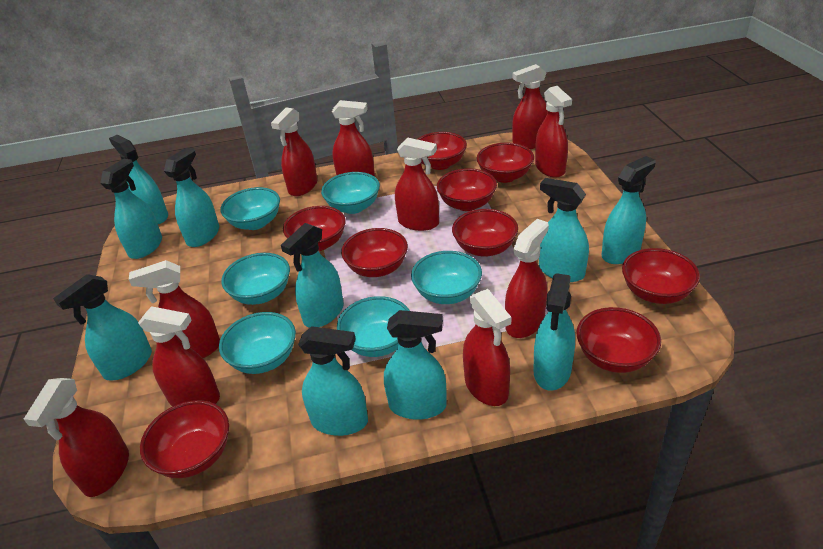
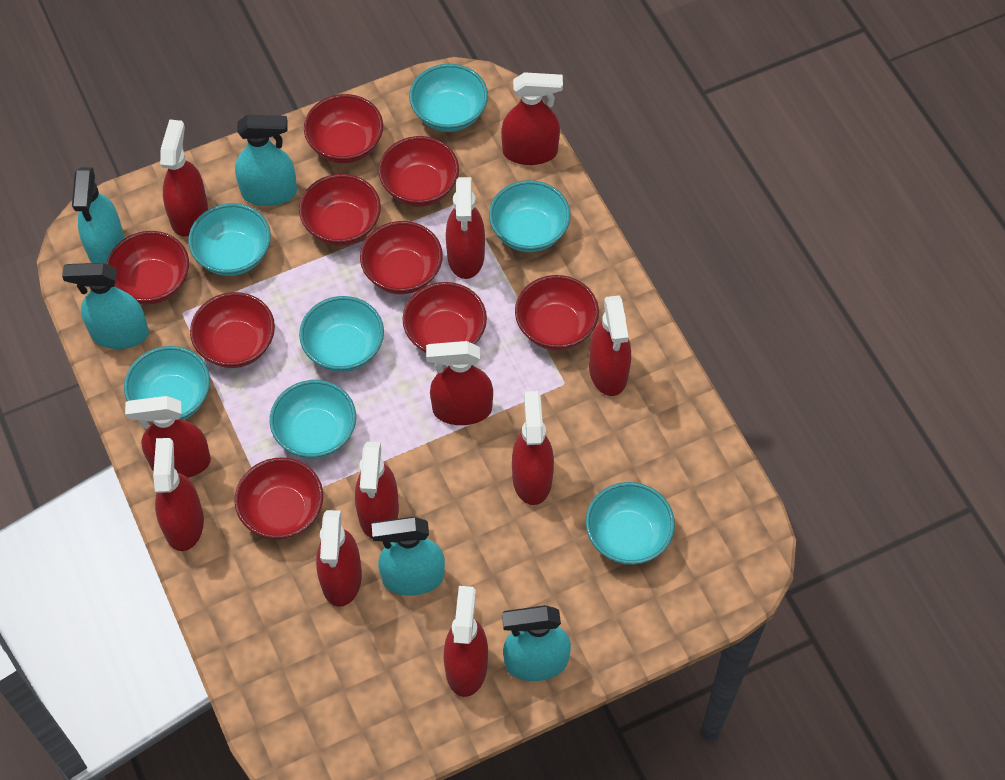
red spray bottle: 10 -> 11
turquoise bowl: 6 -> 7
turquoise spray bottle: 10 -> 5

